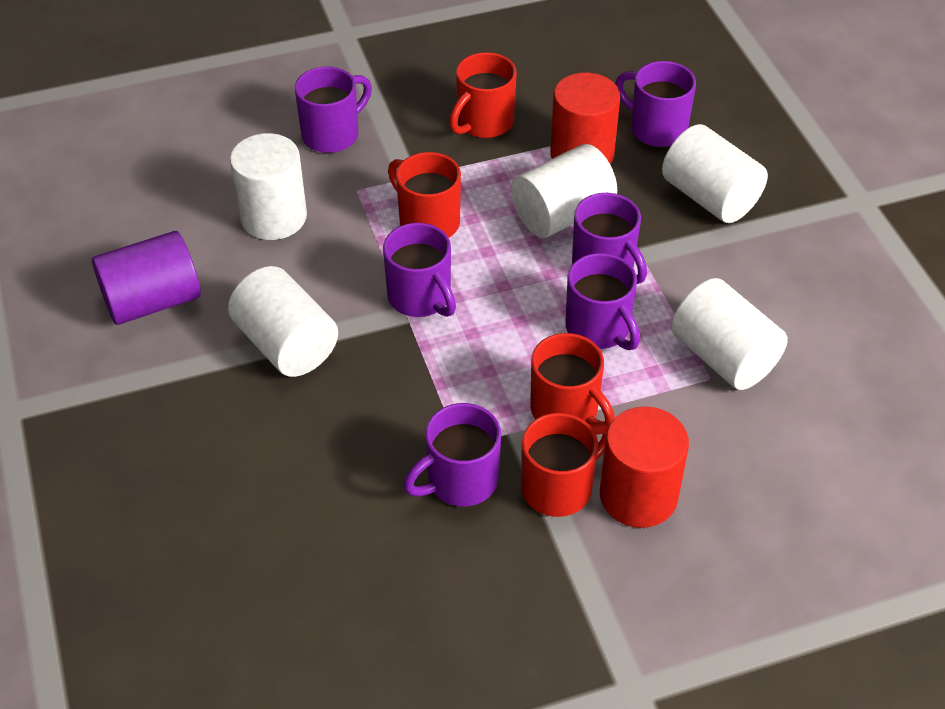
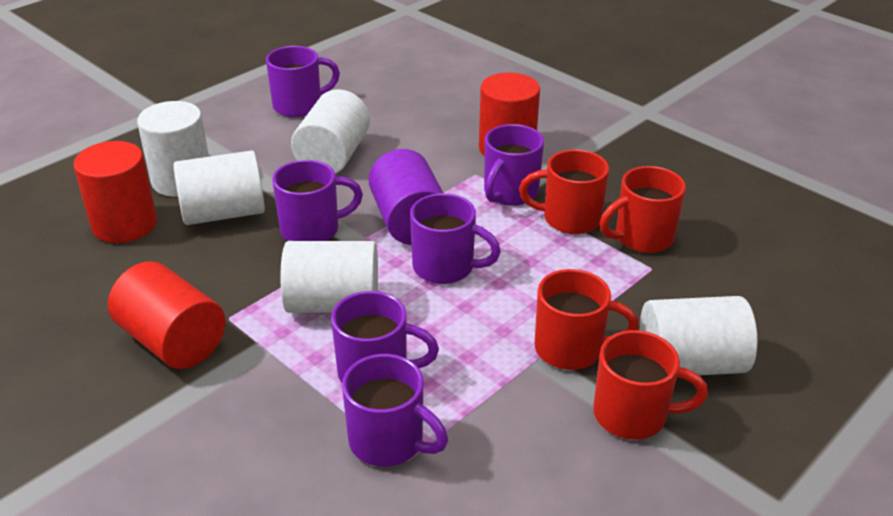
red cylinder: 2 -> 3

